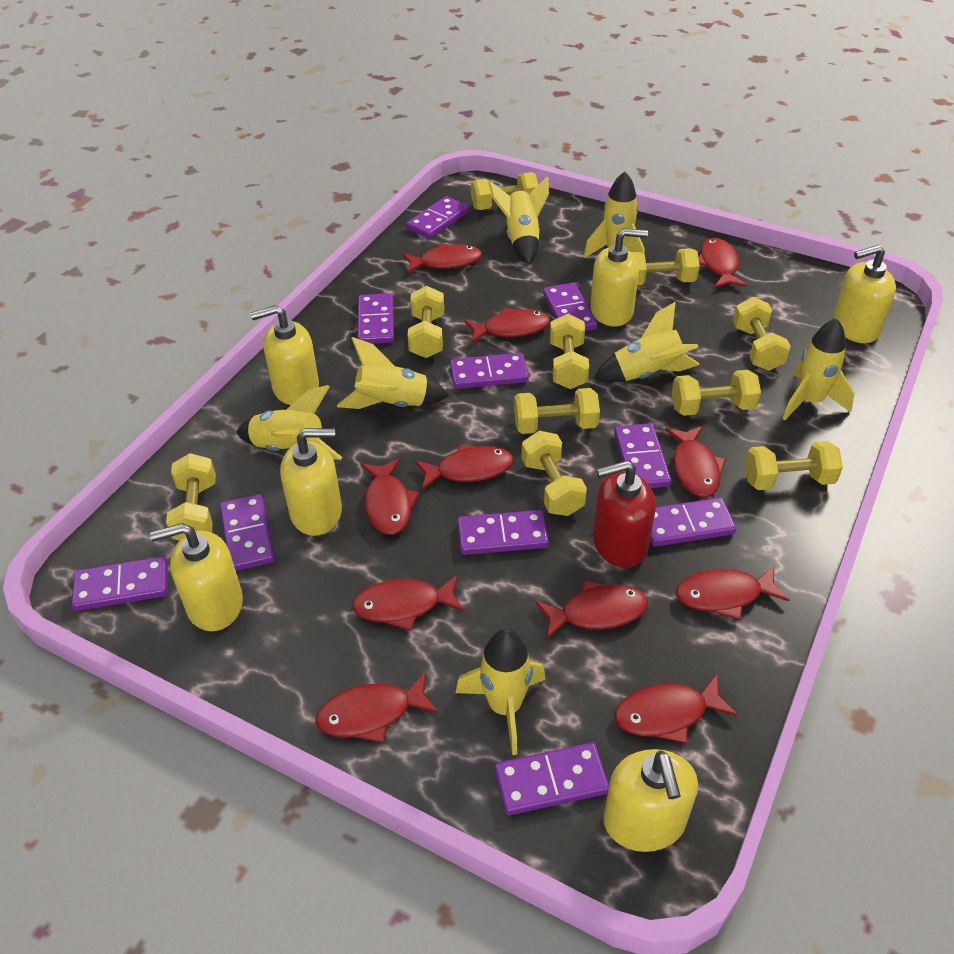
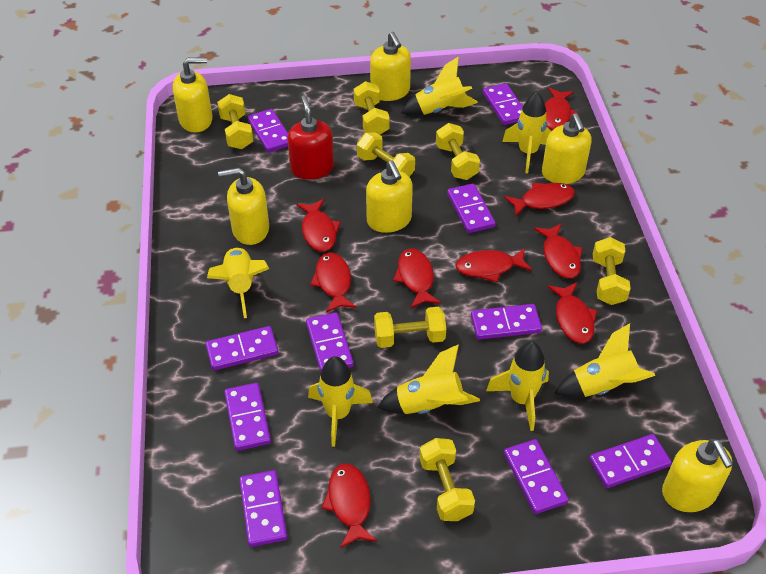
red fish: 11 -> 9
yellow dumbbell: 10 -> 7

